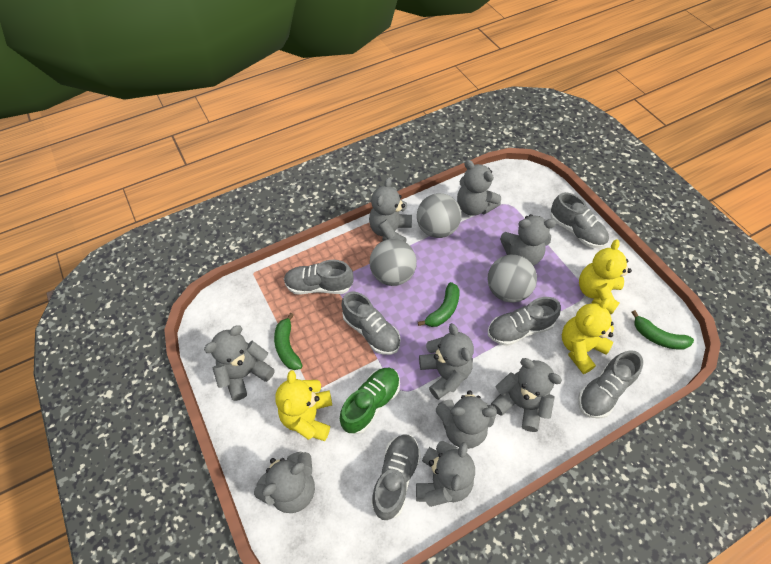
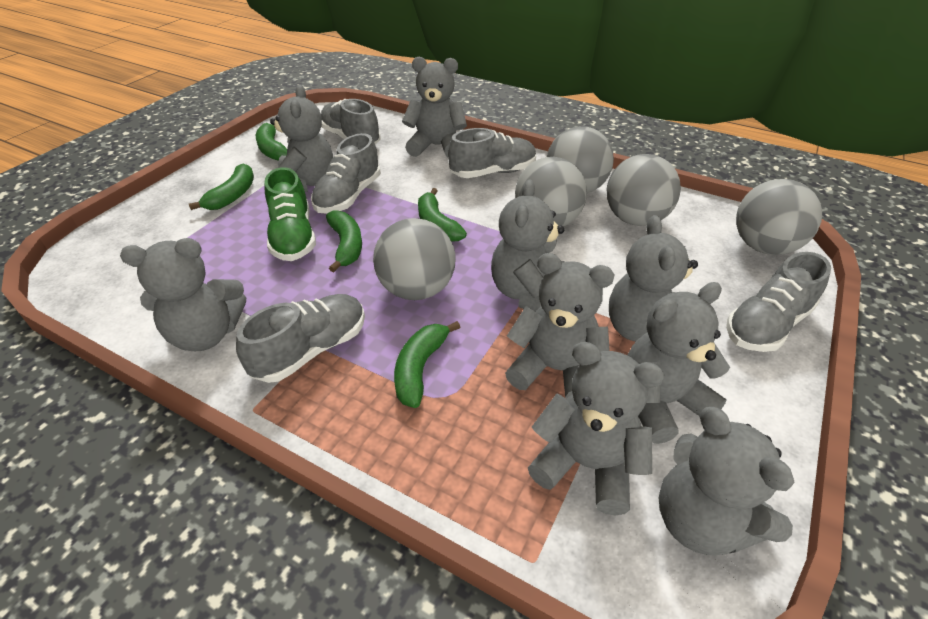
green banana: 3 -> 5
grey ball: 3 -> 5
grey shoe: 6 -> 5
yellow teddy bear: 3 -> 0

